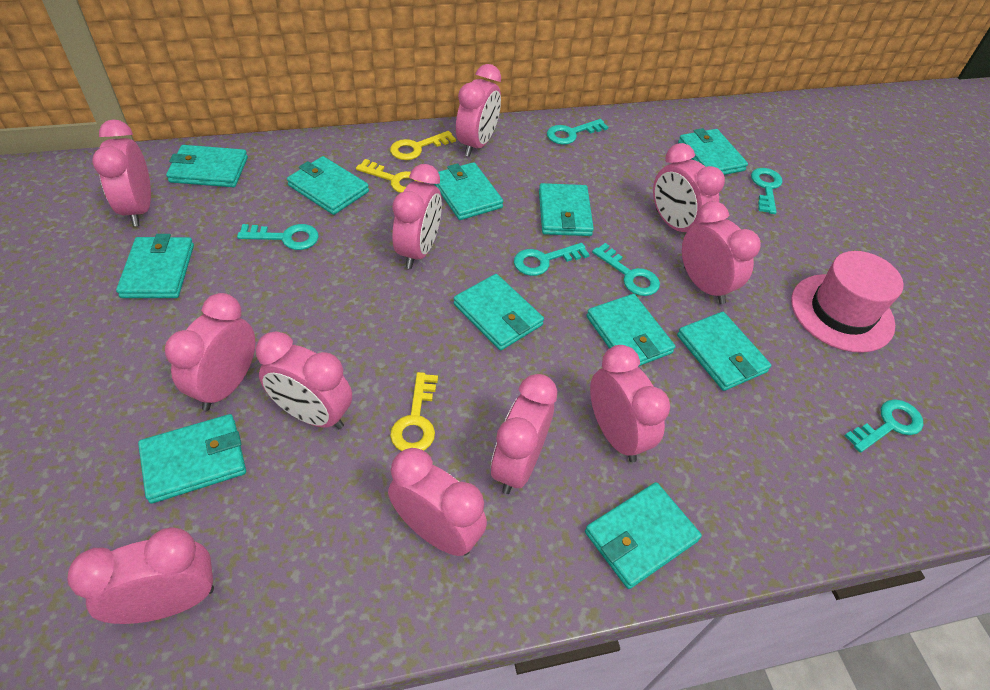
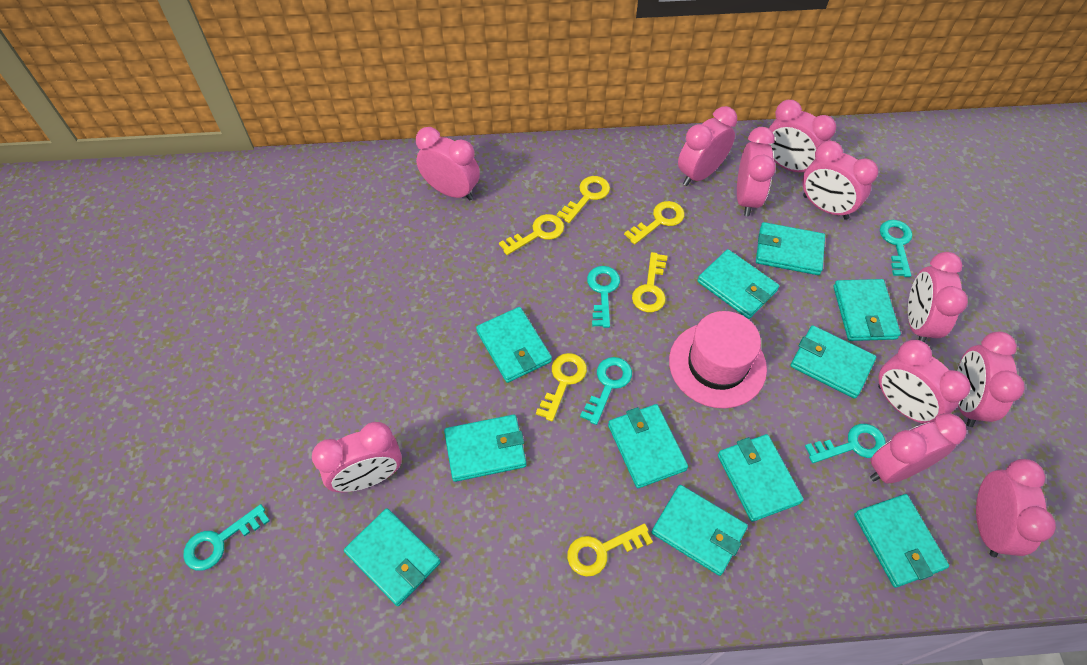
turquoise key: 6 -> 5
yellow key: 3 -> 6

